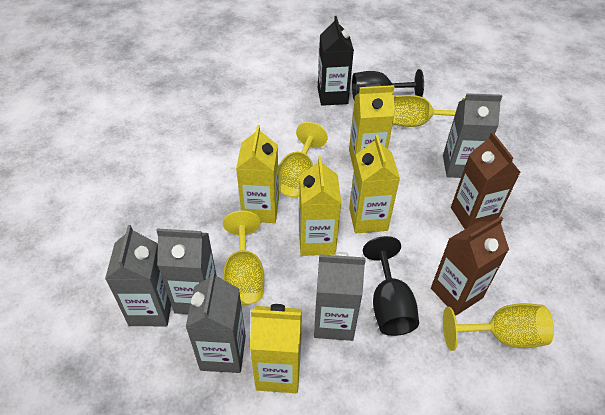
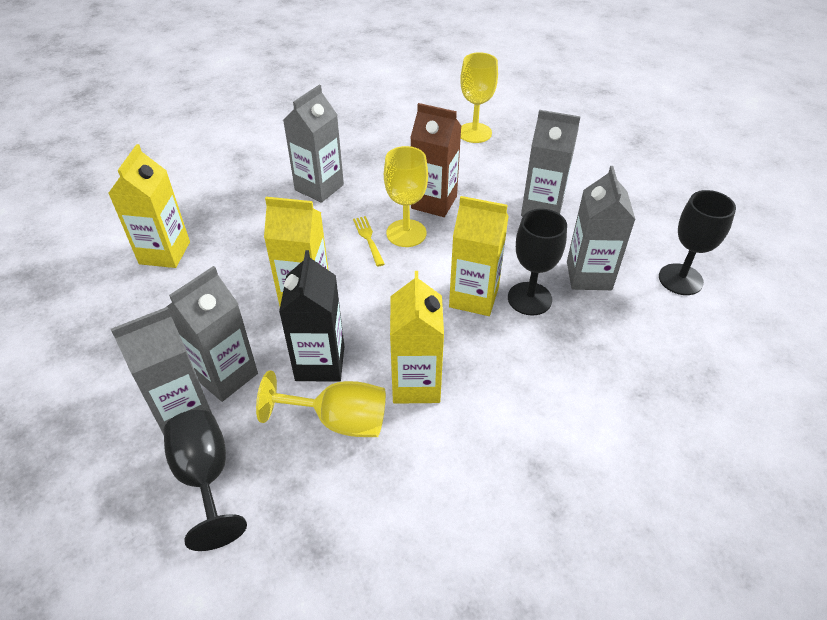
black goblet: 2 -> 3
brown carton: 2 -> 1
yellow carton: 5 -> 4
yellow fork: 0 -> 1
yellow goblet: 4 -> 3

